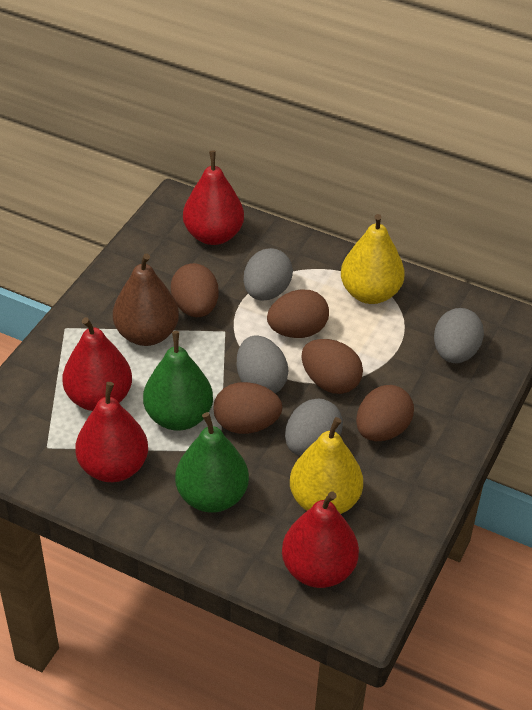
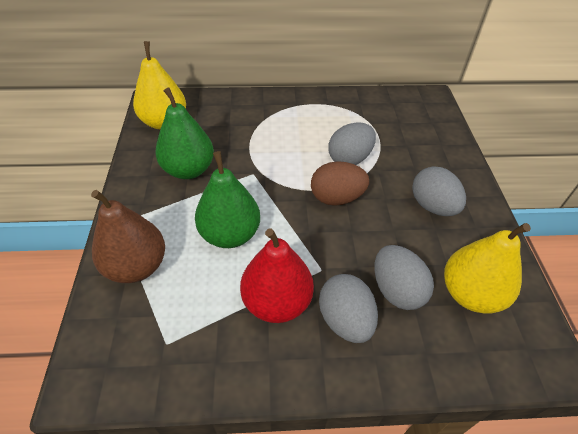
brown egg: 5 -> 1
red pear: 4 -> 1

